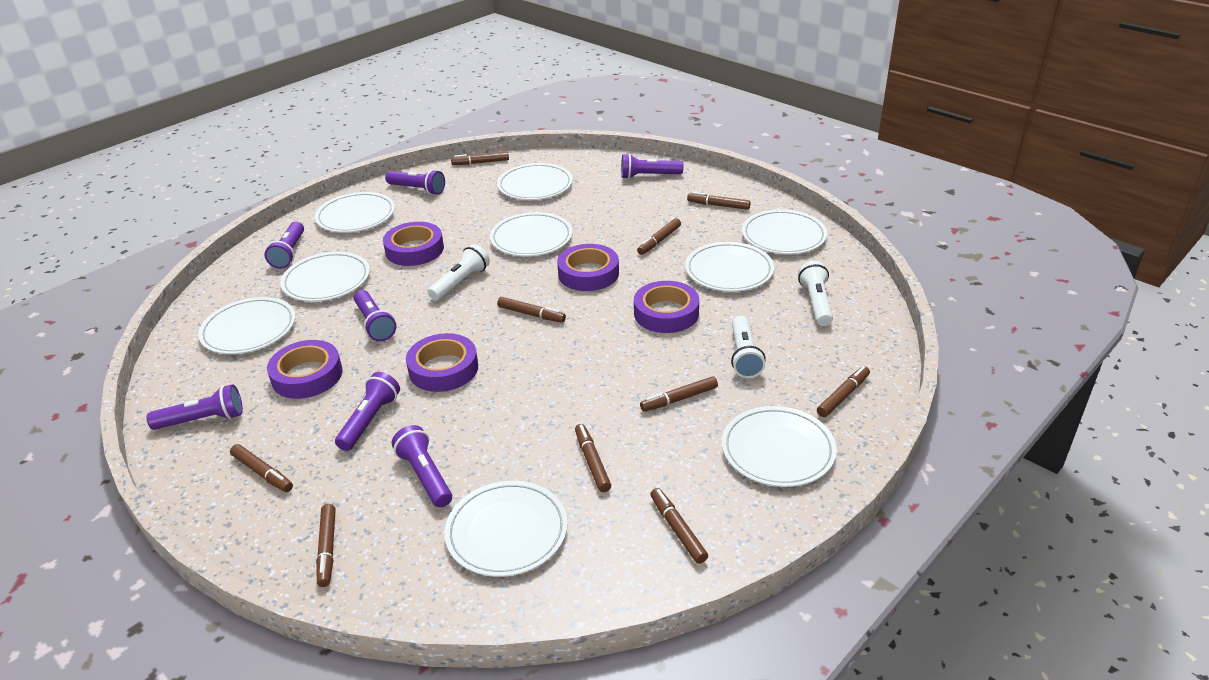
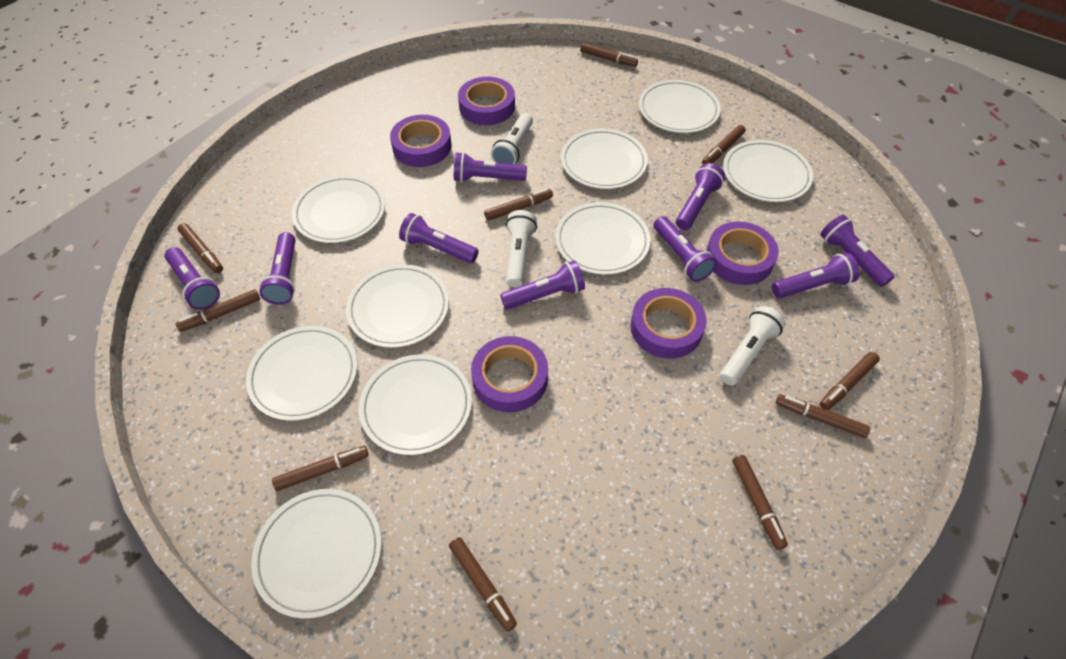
purple flashlight: 7 -> 9

